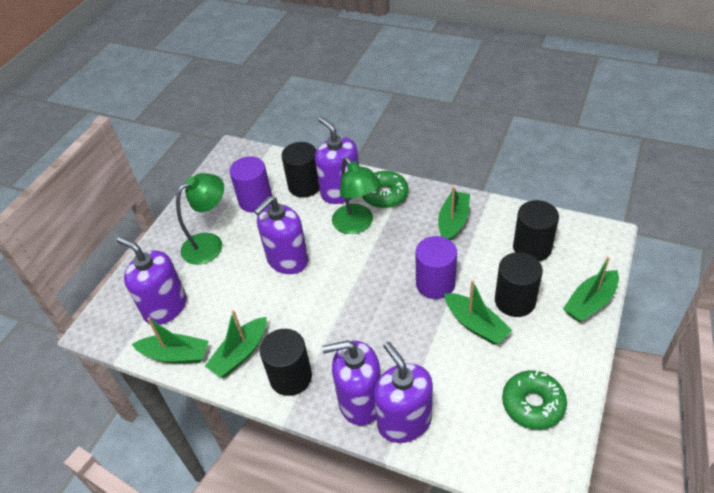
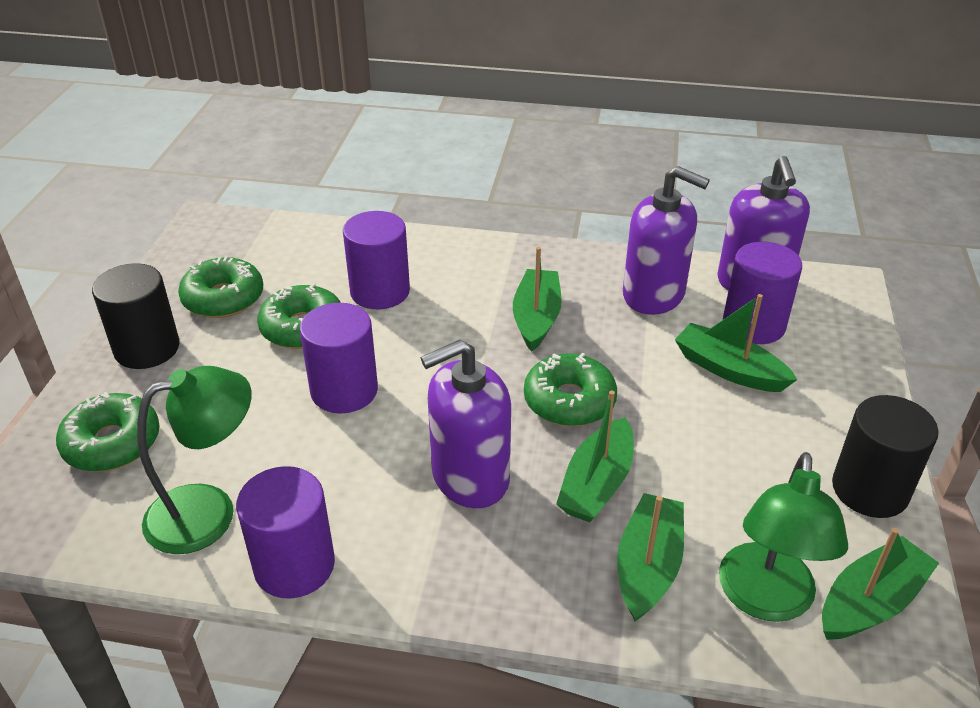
black cylinder: 4 -> 2
green donut: 2 -> 4
purple cylinder: 2 -> 4
purple soap dispenser: 5 -> 3

